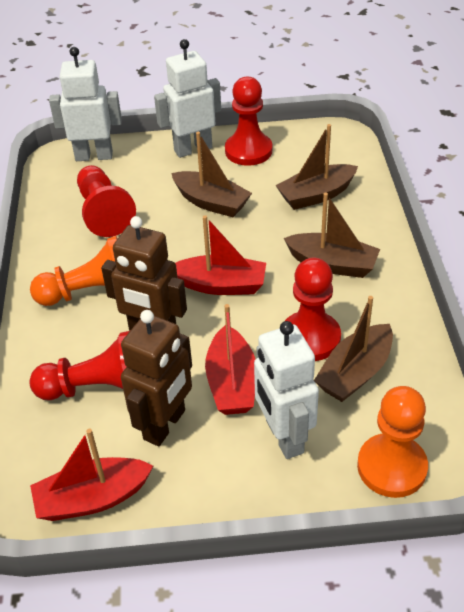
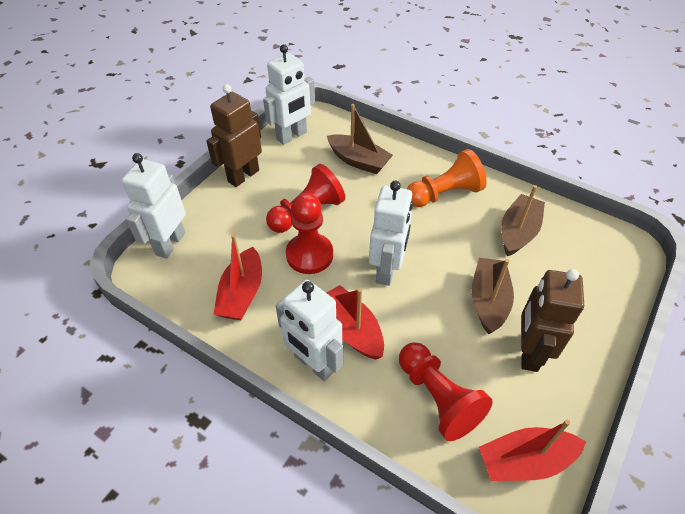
brown boat: 4 -> 3
orange pawn: 2 -> 1
red pawn: 4 -> 3
white robot: 3 -> 4

